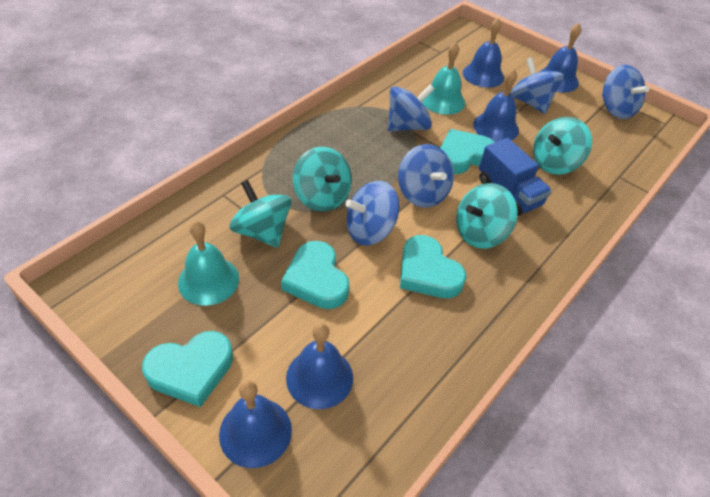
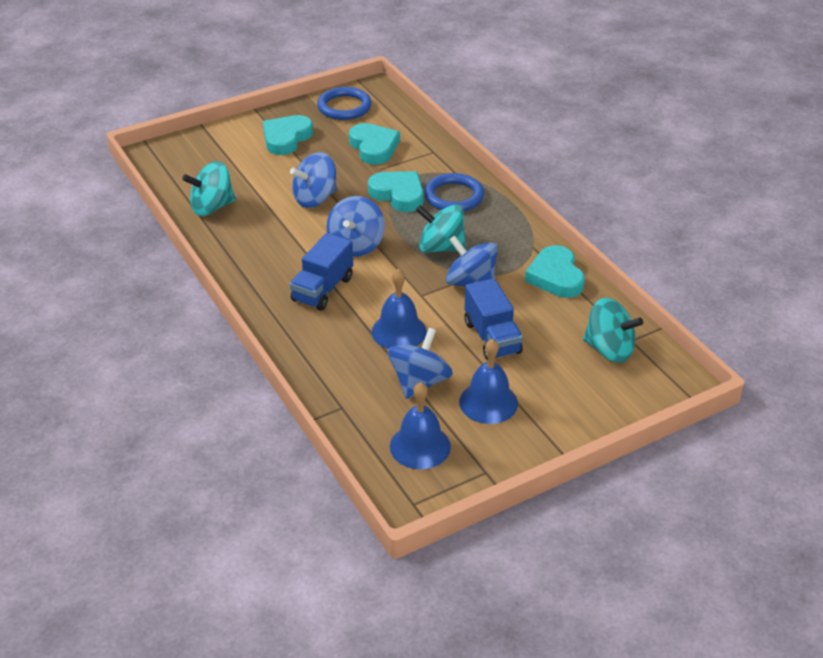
blue bell: 5 -> 3
blue ring: 0 -> 2
blue spinning top: 5 -> 4
blue truck: 1 -> 2
turquoise bell: 2 -> 0
turquoise spinning top: 4 -> 3

